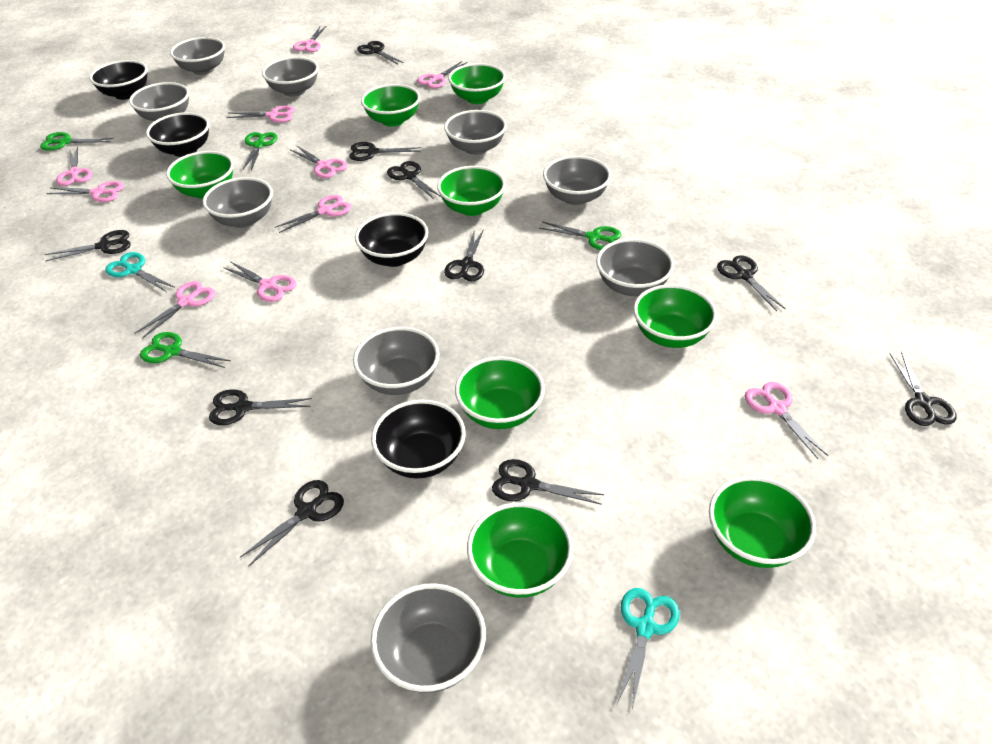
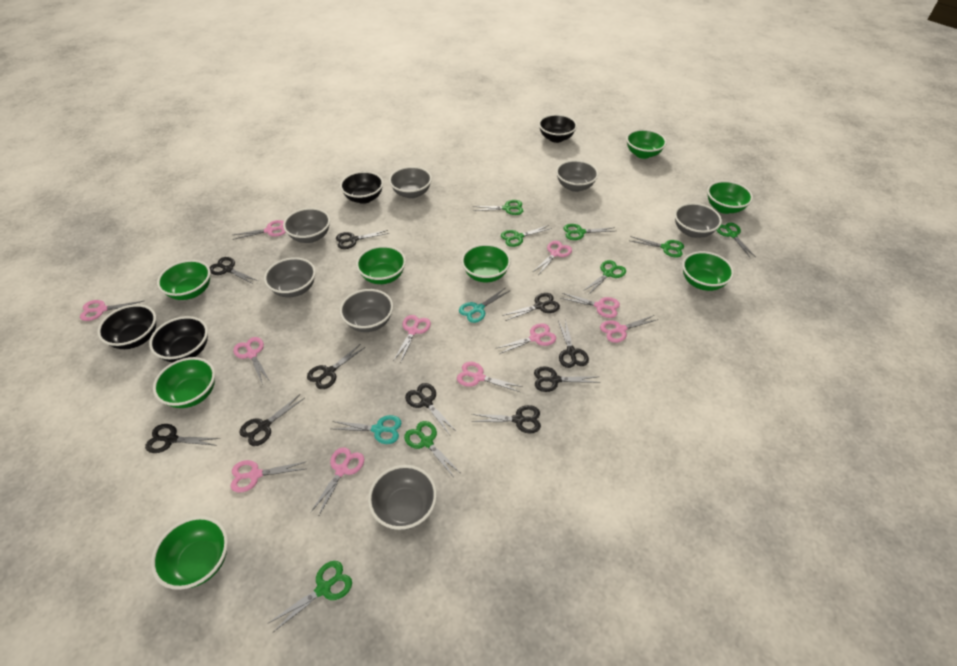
green scissors: 4 -> 8
grey bowl: 9 -> 7
pink scissors: 10 -> 11

